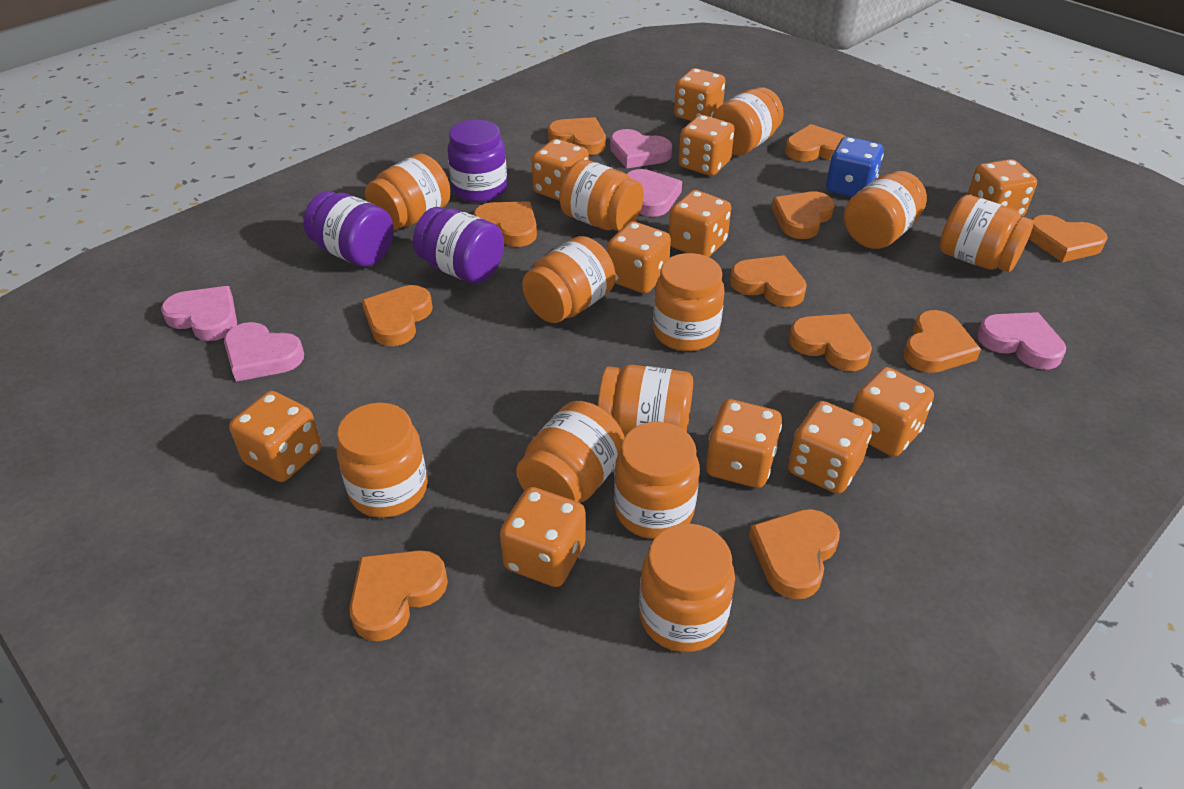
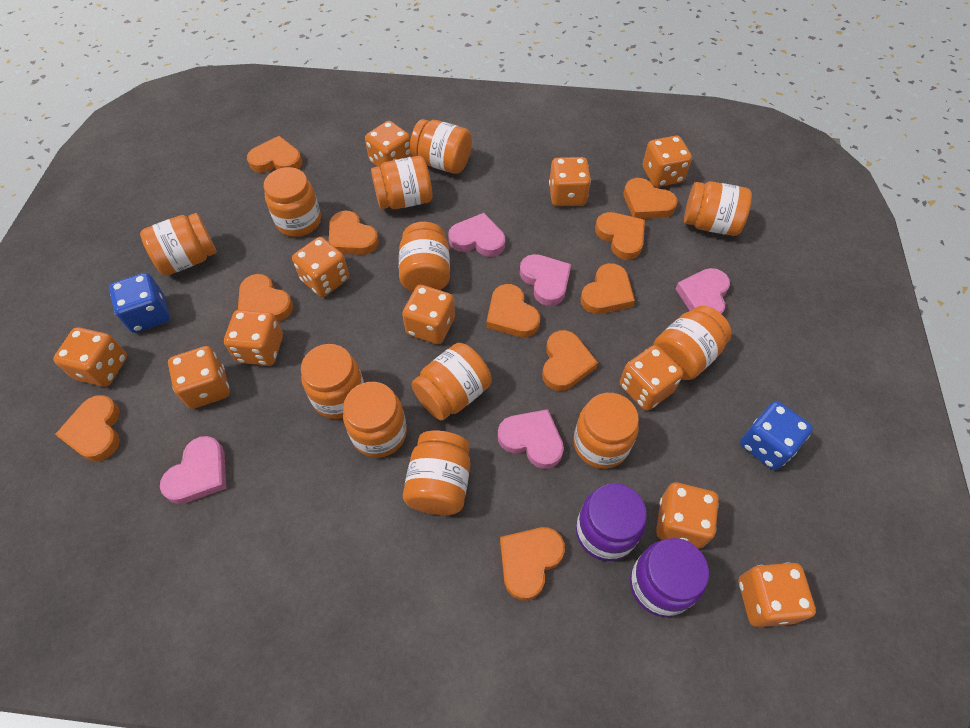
blue dice: 1 -> 2
orange heart: 11 -> 10
purple jar: 3 -> 2

